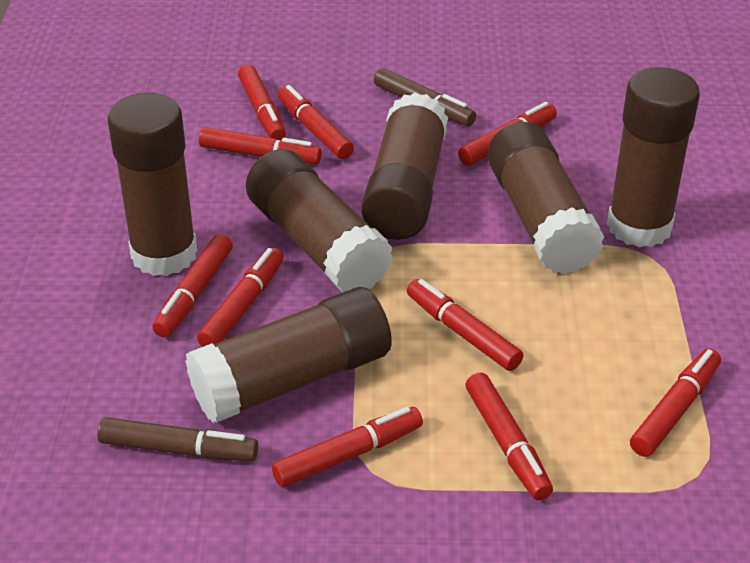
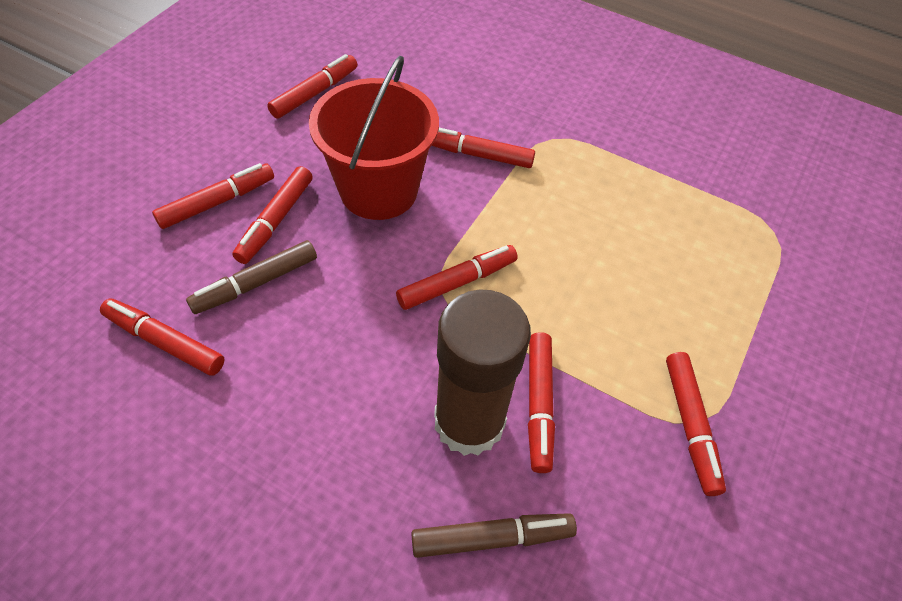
brown glue stick: 6 -> 1
red bucket: 0 -> 1
red marker: 10 -> 8

